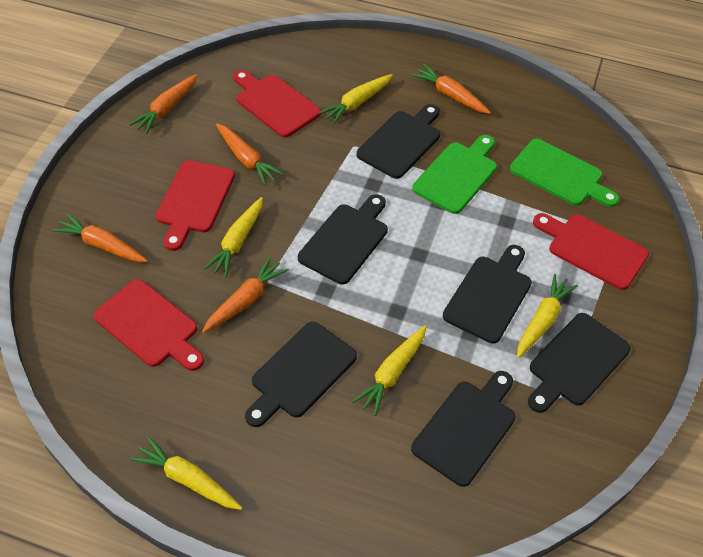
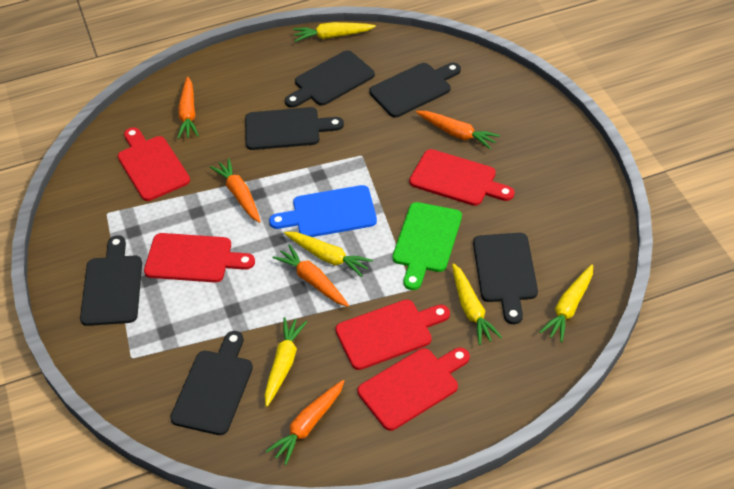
blue cutting board: 0 -> 1
green cutting board: 2 -> 1
red cutting board: 4 -> 5

